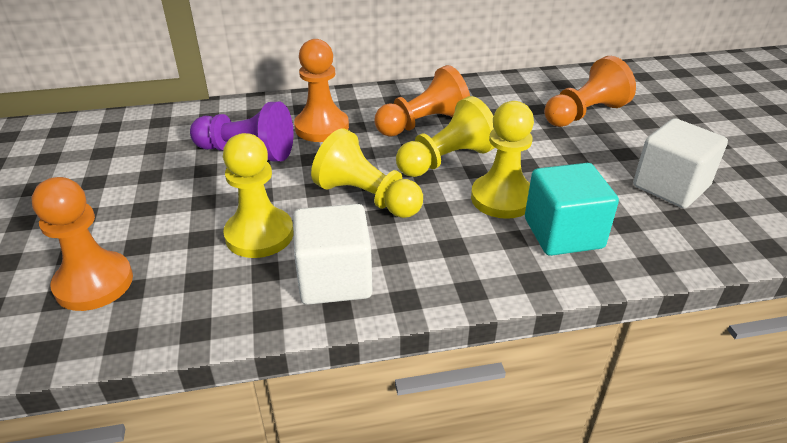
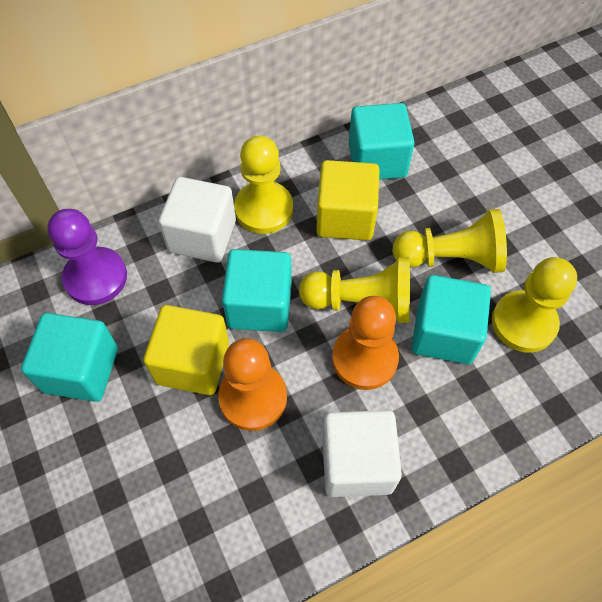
orange pawn: 4 -> 2
turquoise cube: 1 -> 4
yellow cube: 0 -> 2

